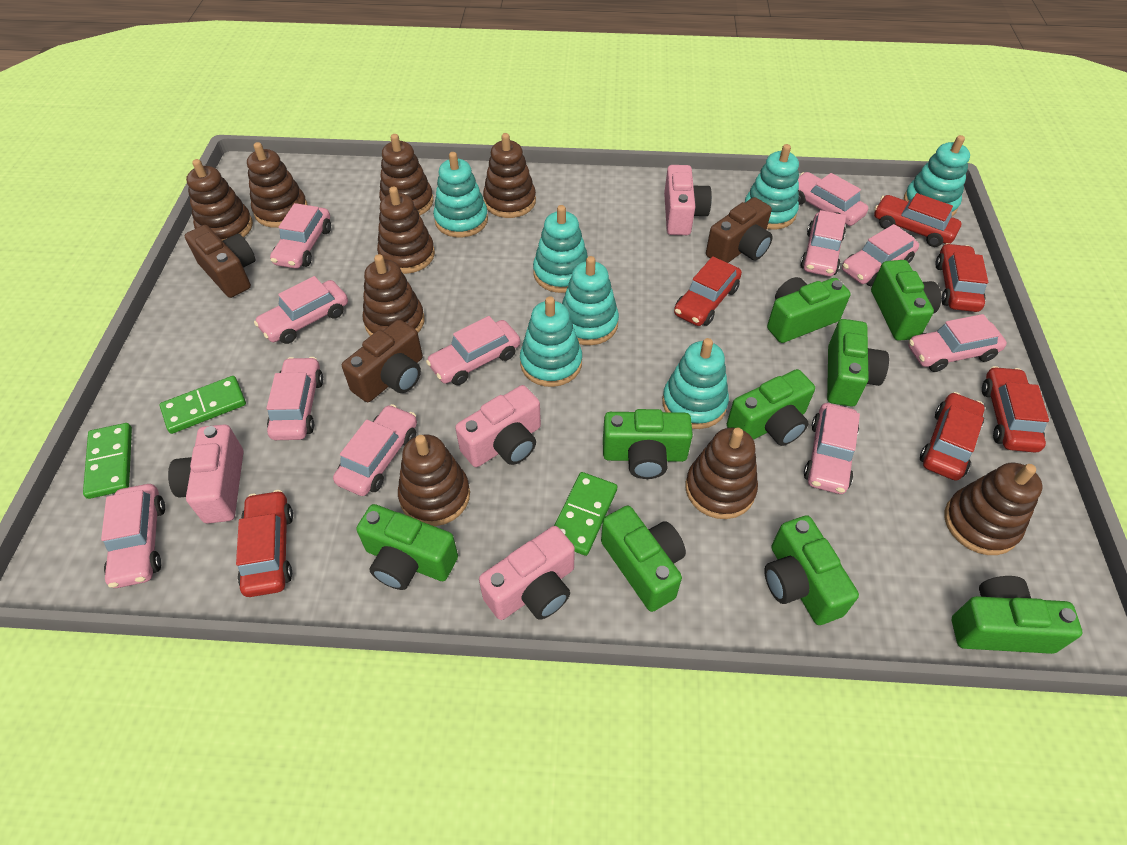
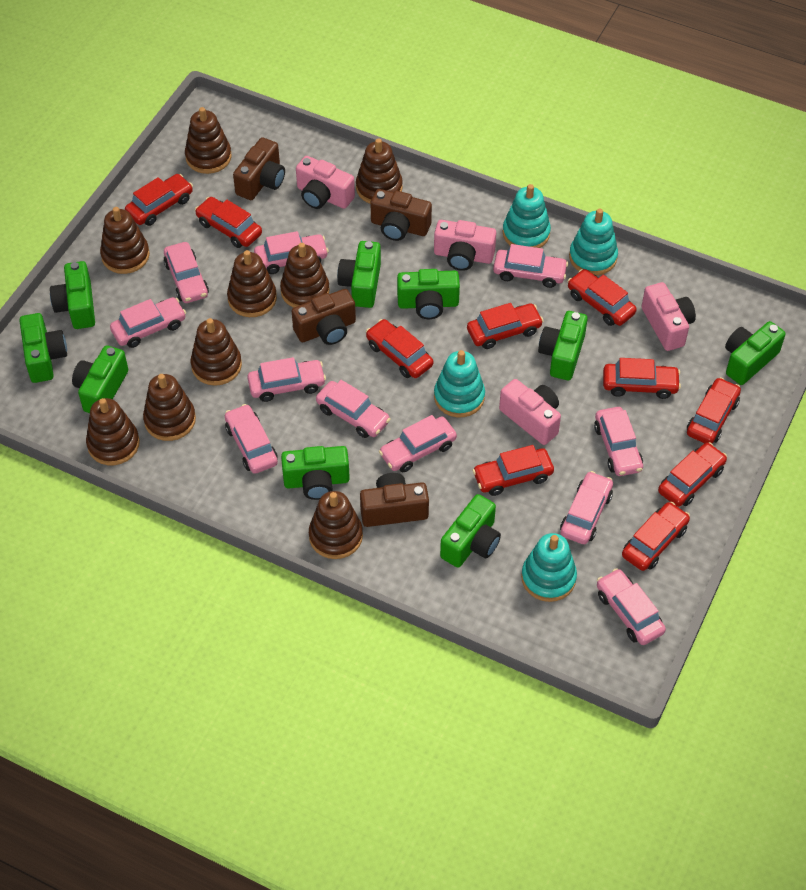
brown camera: 3 -> 4
green domino: 3 -> 0
red car: 6 -> 10
turquoise stacking toy: 7 -> 4

